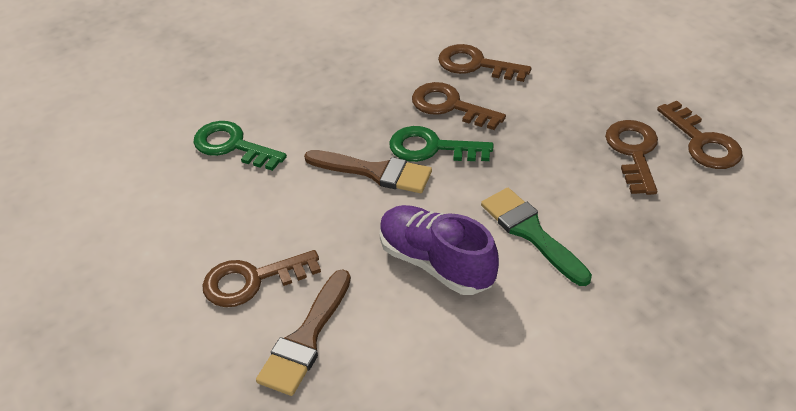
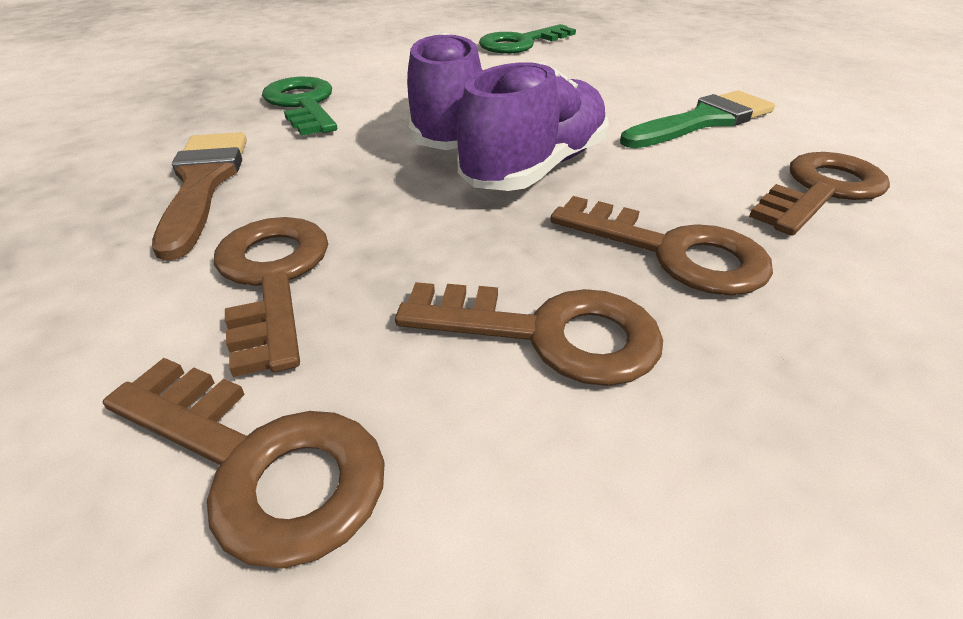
brown brush: 2 -> 1
purple shoe: 1 -> 2

